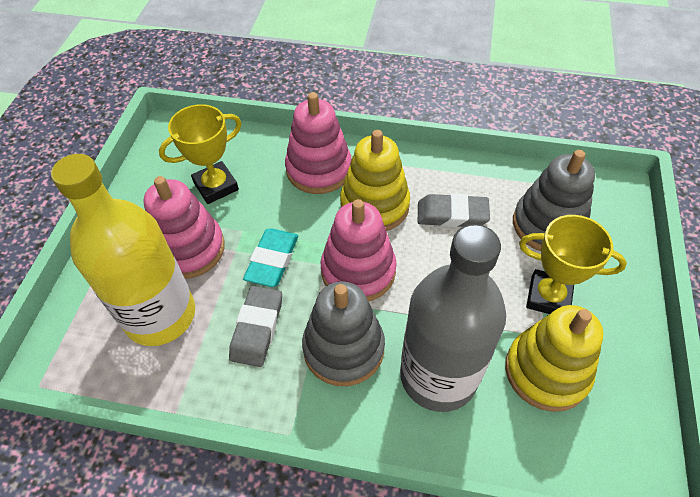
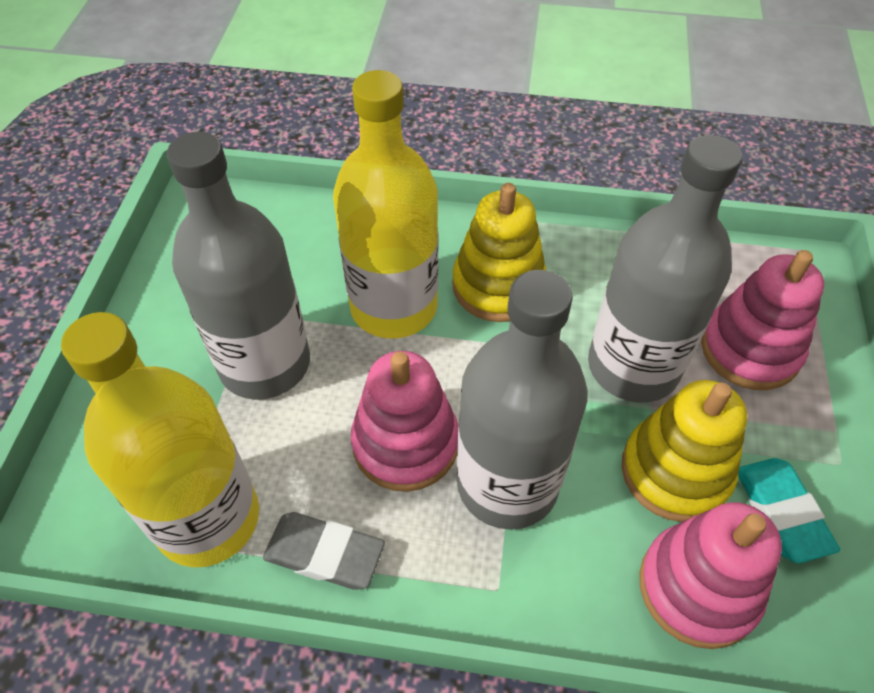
grey bottle: 1 -> 3
grey eraser: 2 -> 1
grey stacking toy: 2 -> 0
yellow bottle: 1 -> 2
yellow trophy: 2 -> 0

